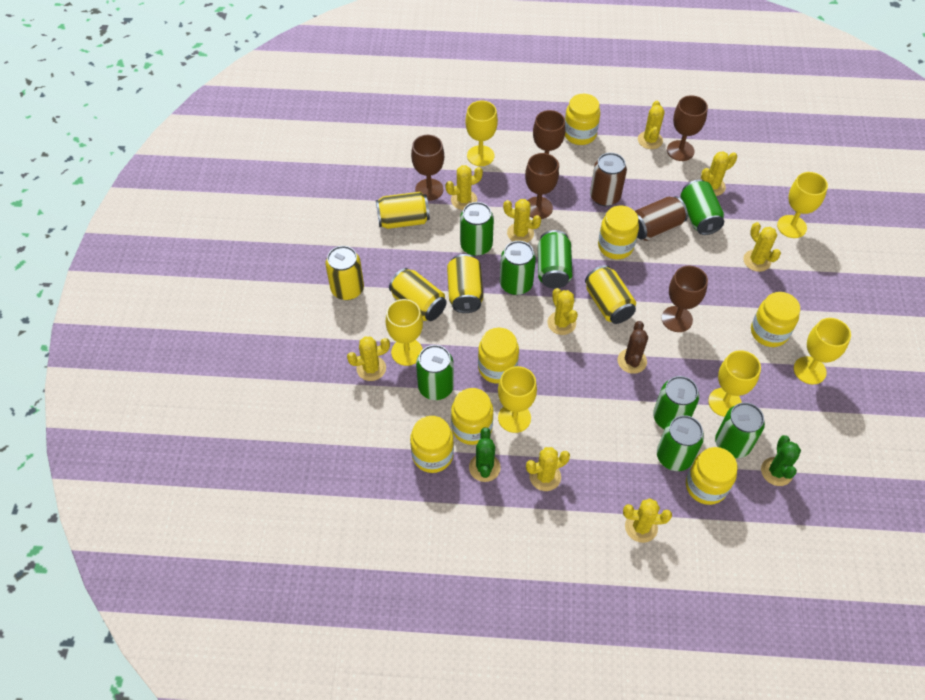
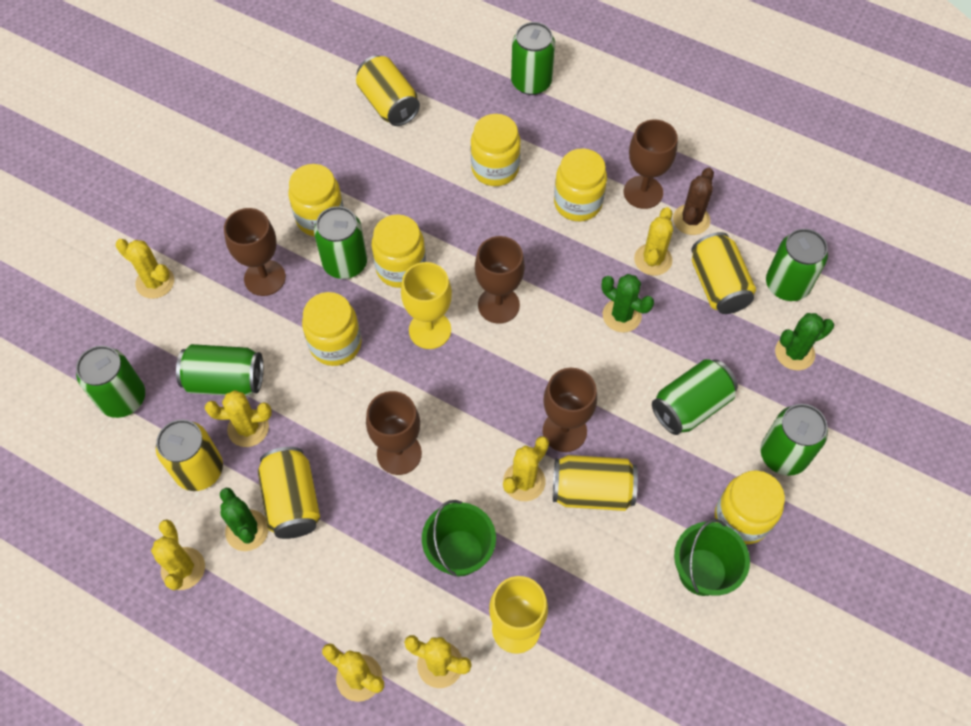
brown can: 2 -> 0
green bucket: 0 -> 2
green cactus: 2 -> 3
green can: 8 -> 7
yellow cactus: 9 -> 7
yellow goblet: 6 -> 2
yellow jar: 7 -> 6

